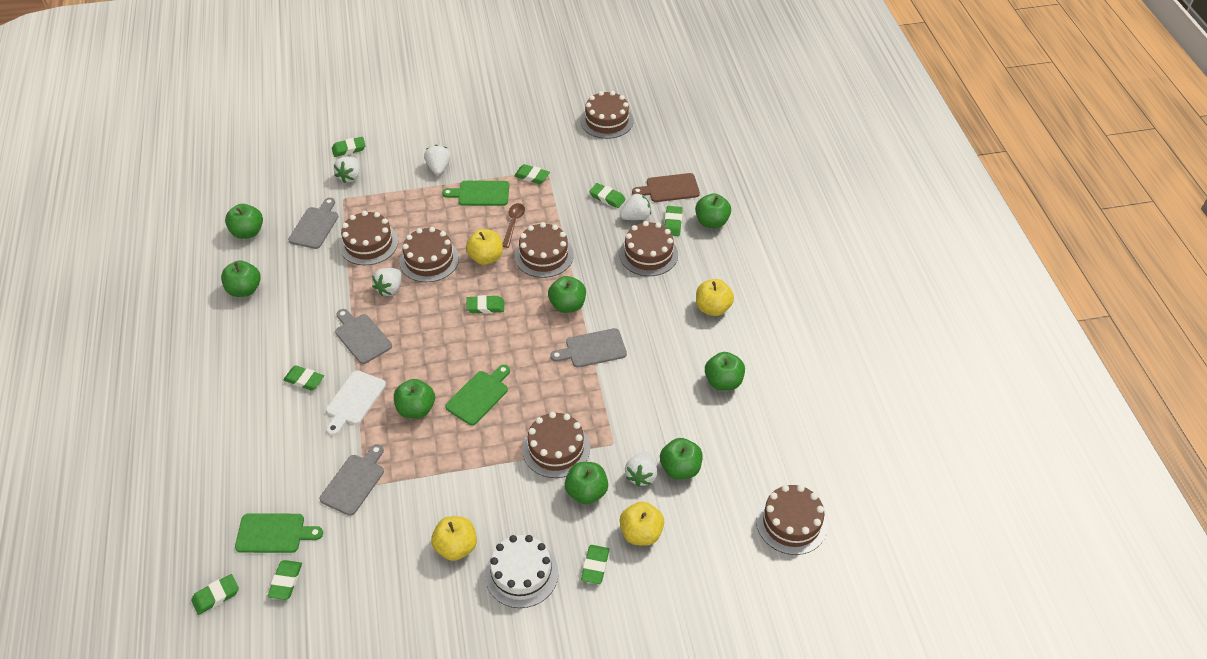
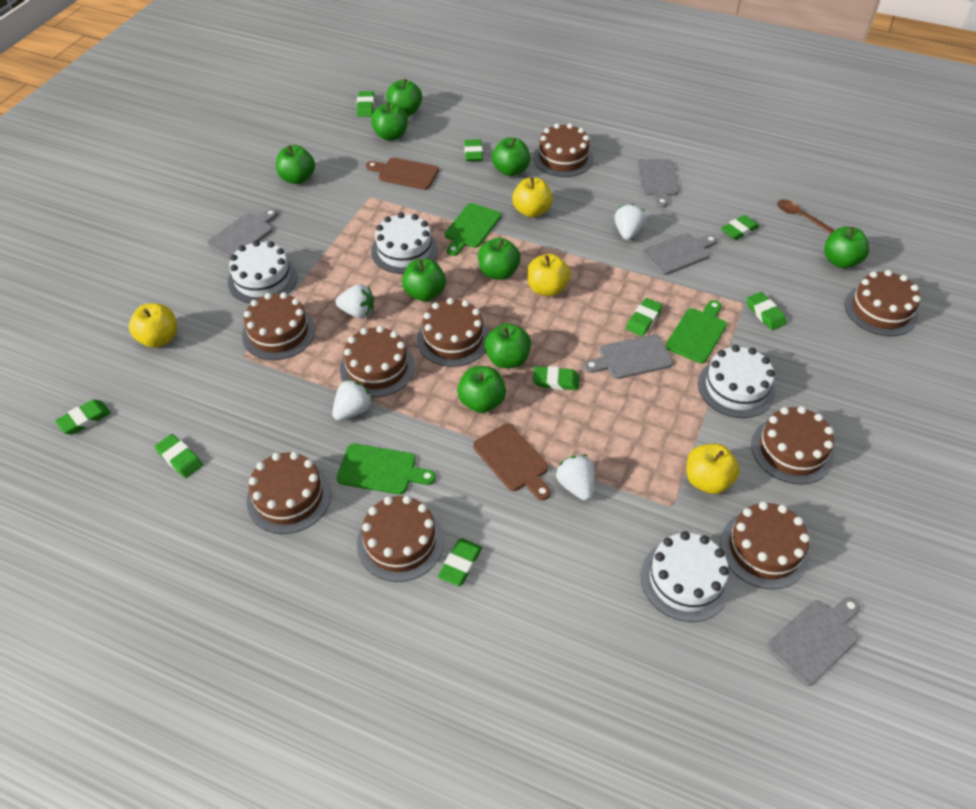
brown cake: 7 -> 9
brown cutting board: 1 -> 2
green apple: 8 -> 9
grey cutting board: 4 -> 5
white cake: 1 -> 4
white cutting board: 1 -> 0
white strawberry: 5 -> 4

